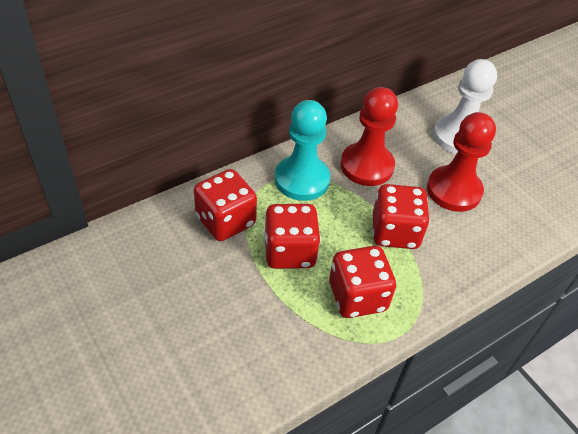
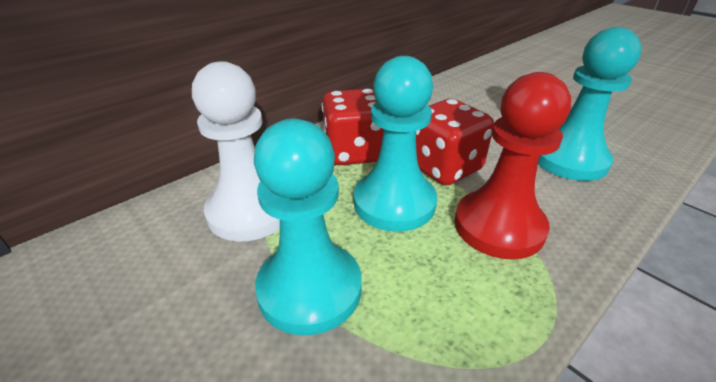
red dice: 4 -> 2
red pawn: 2 -> 1
turquoise pawn: 1 -> 3

